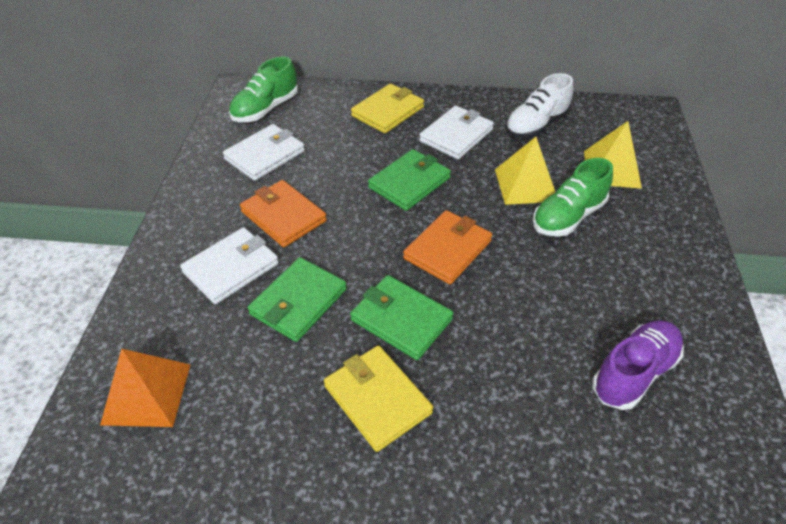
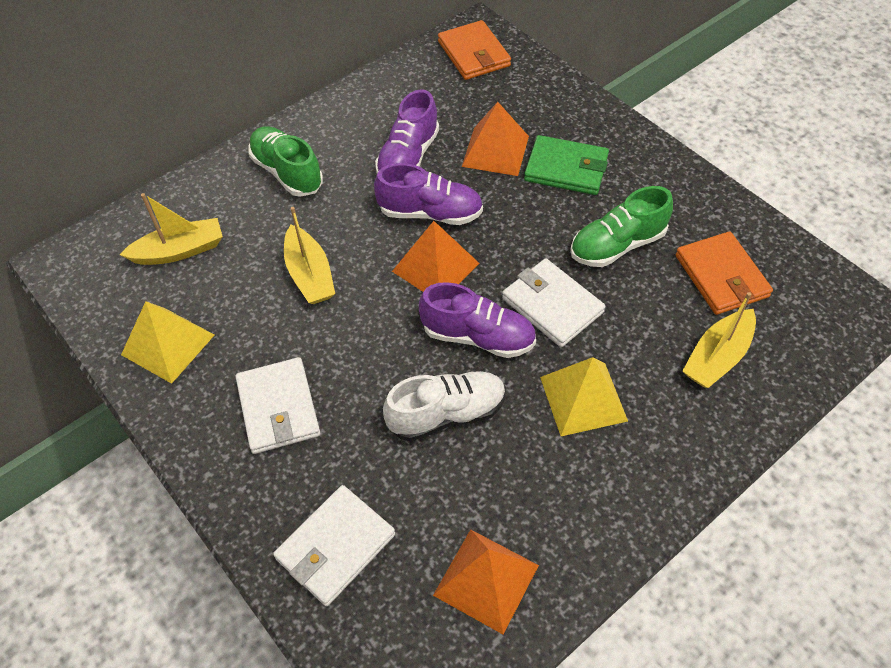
green wallet: 3 -> 1
orange pyramid: 1 -> 3
purple shoe: 1 -> 3
yellow boat: 0 -> 3
yellow wallet: 2 -> 0

